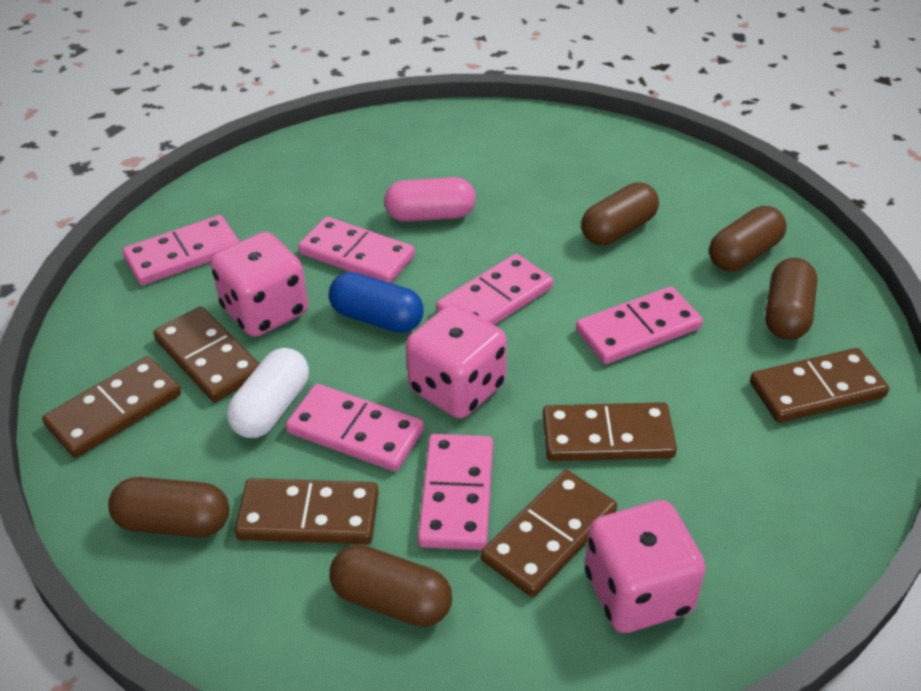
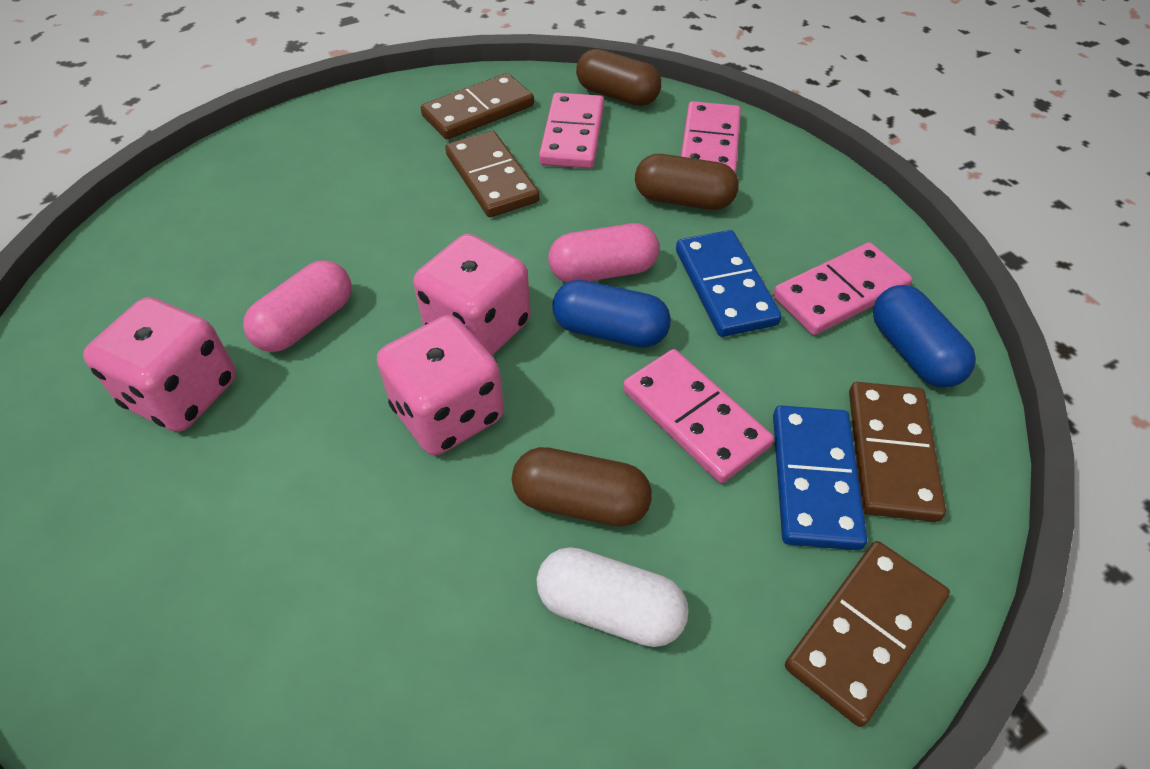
blue capsule: 1 -> 2
blue domino: 0 -> 2
brown capsule: 5 -> 3
brown domino: 6 -> 4
pink capsule: 1 -> 2
pink domino: 6 -> 4

